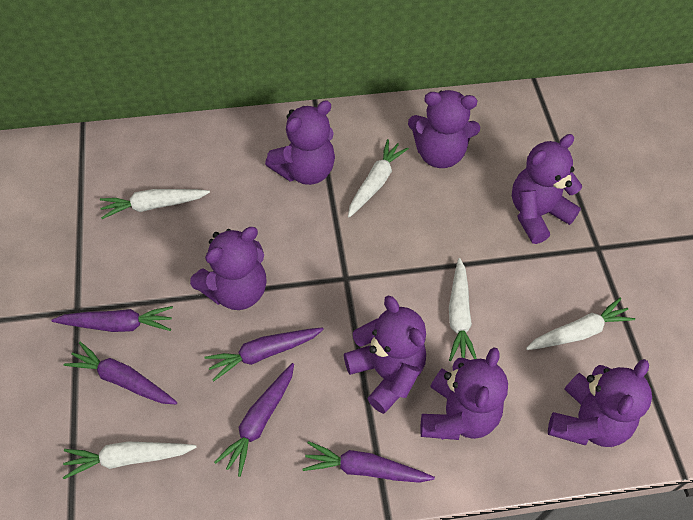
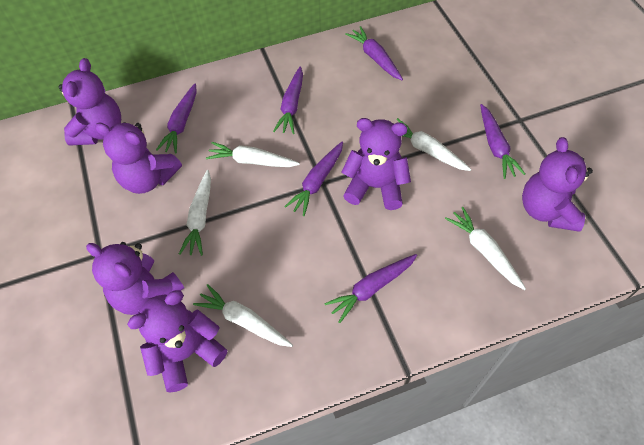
purple carrot: 5 -> 6
purple teddy bear: 7 -> 6

